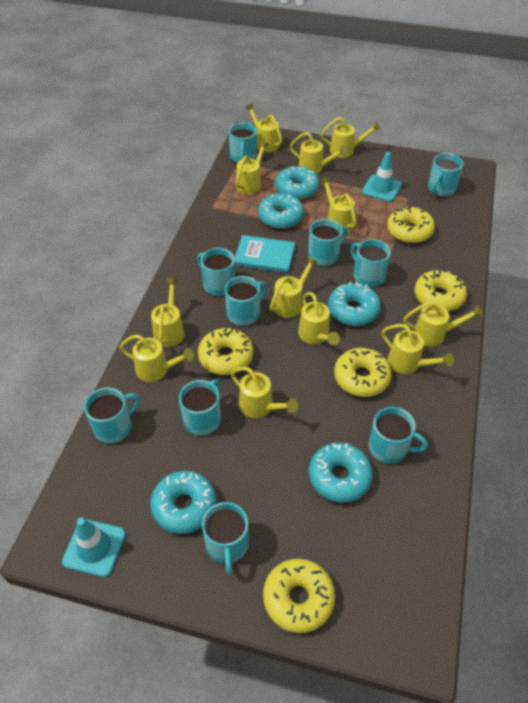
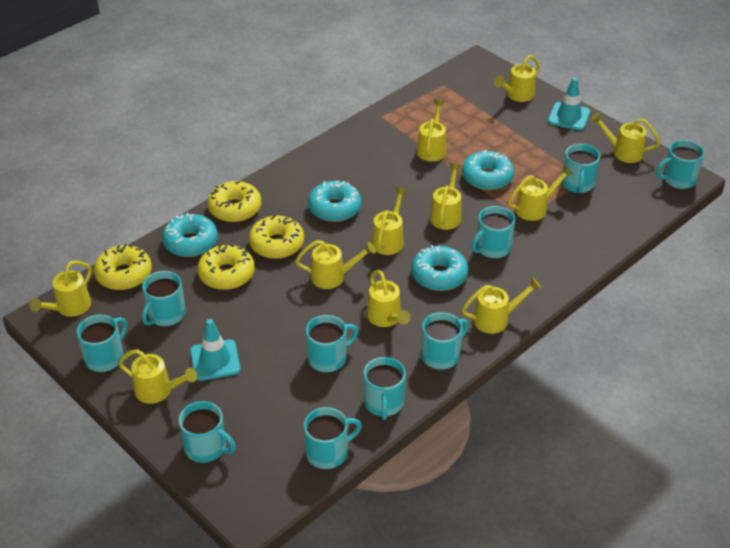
turquoise book: 1 -> 0
turquoise donut: 5 -> 4
yellow donut: 5 -> 4
yellow watering can: 12 -> 11

